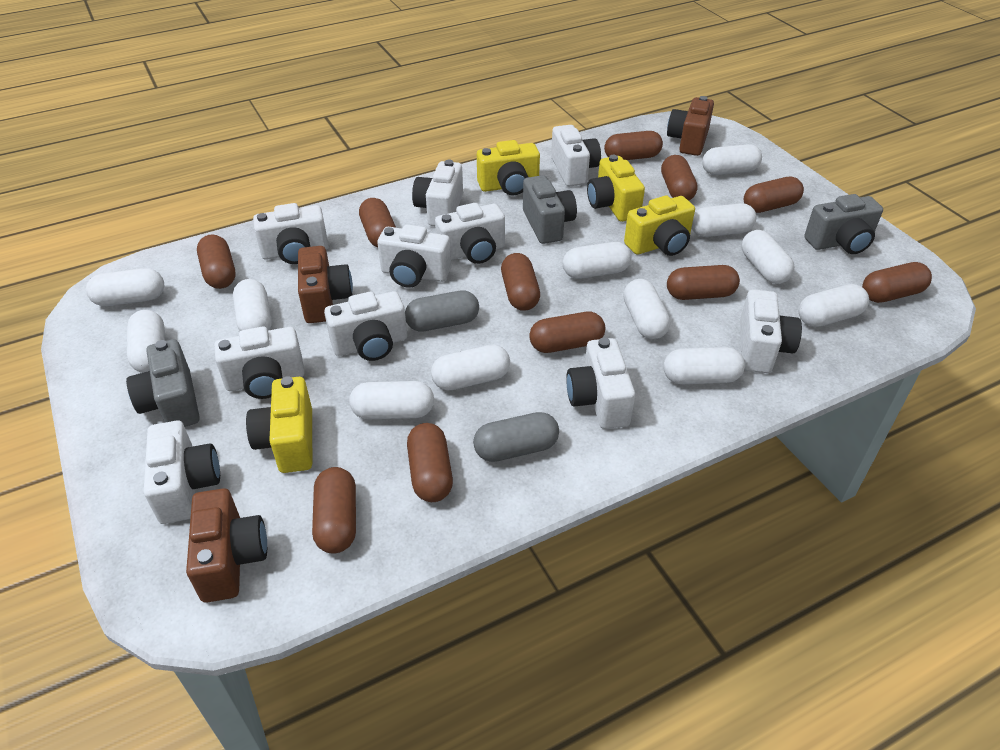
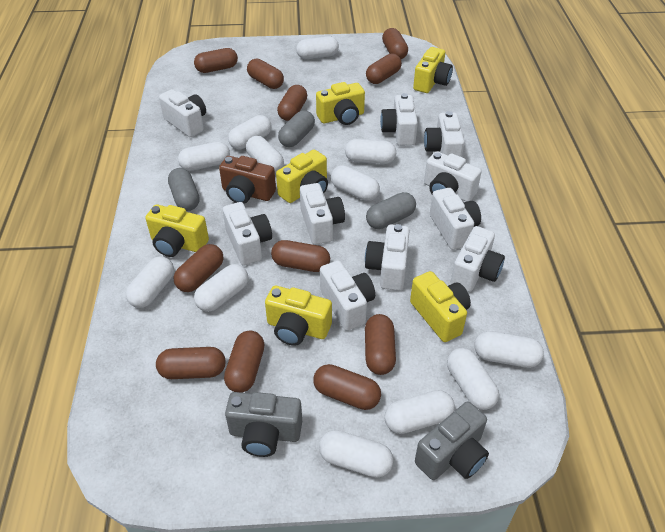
brown camera: 3 -> 1
grey camera: 3 -> 2
grey capsule: 2 -> 3
yellow camera: 4 -> 6

